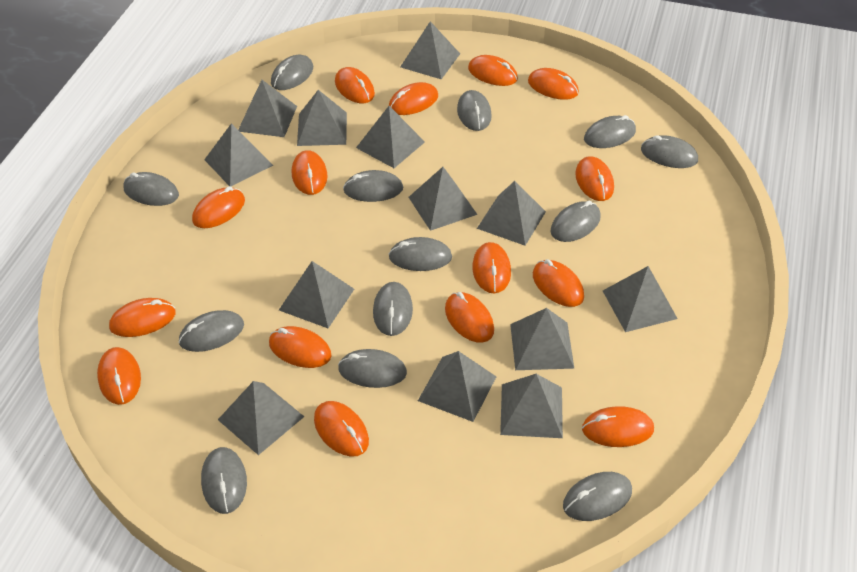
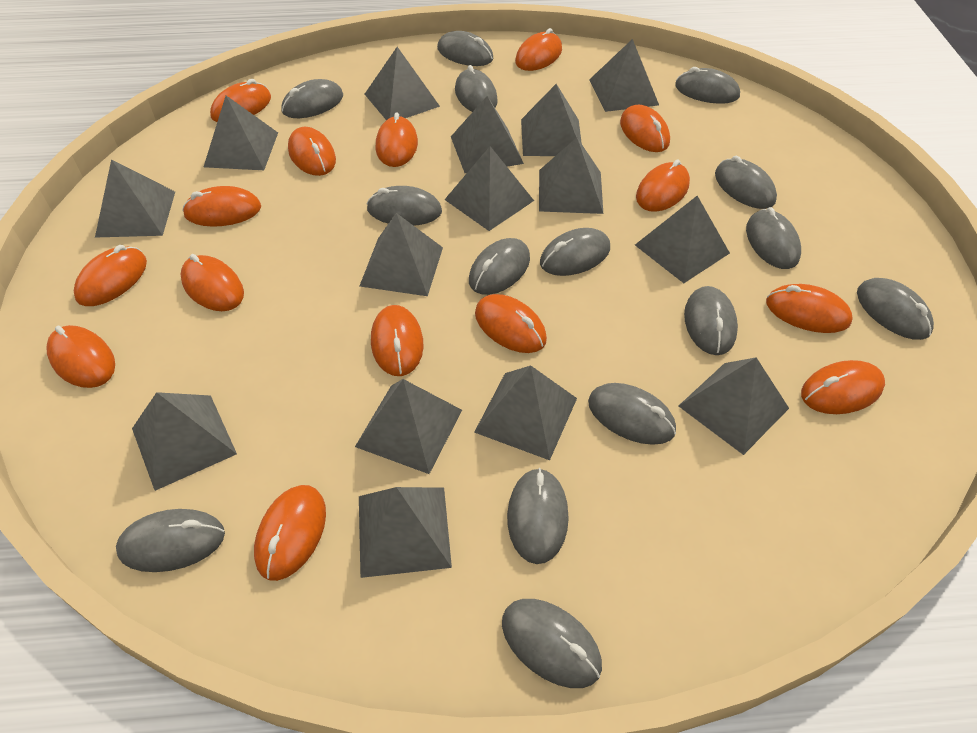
grey mouse: 13 -> 15
grey pyramid: 13 -> 15

